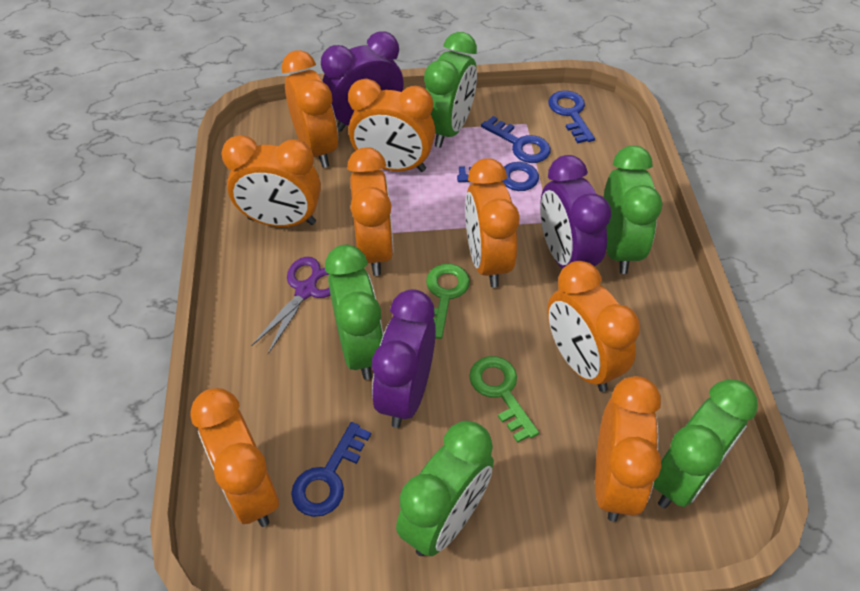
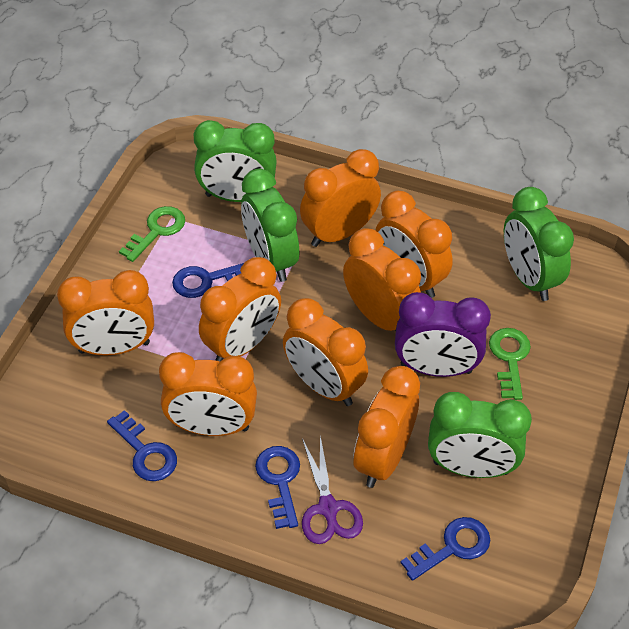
green clock: 5 -> 4
purple clock: 3 -> 1

